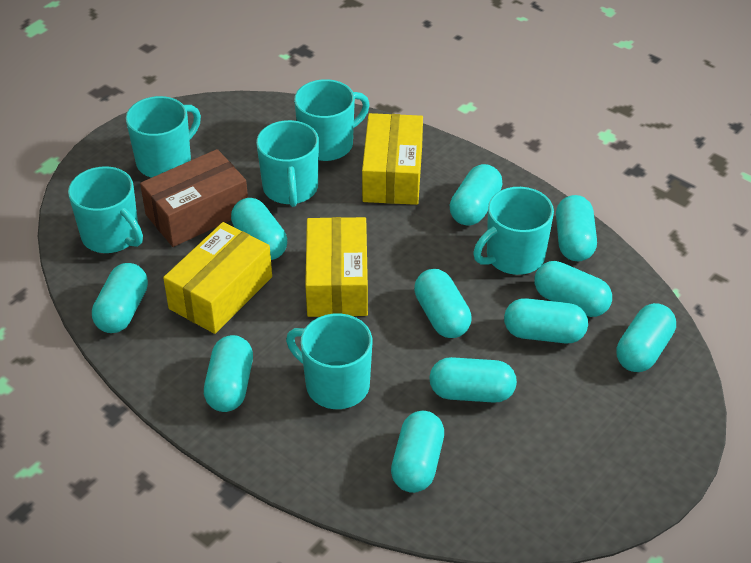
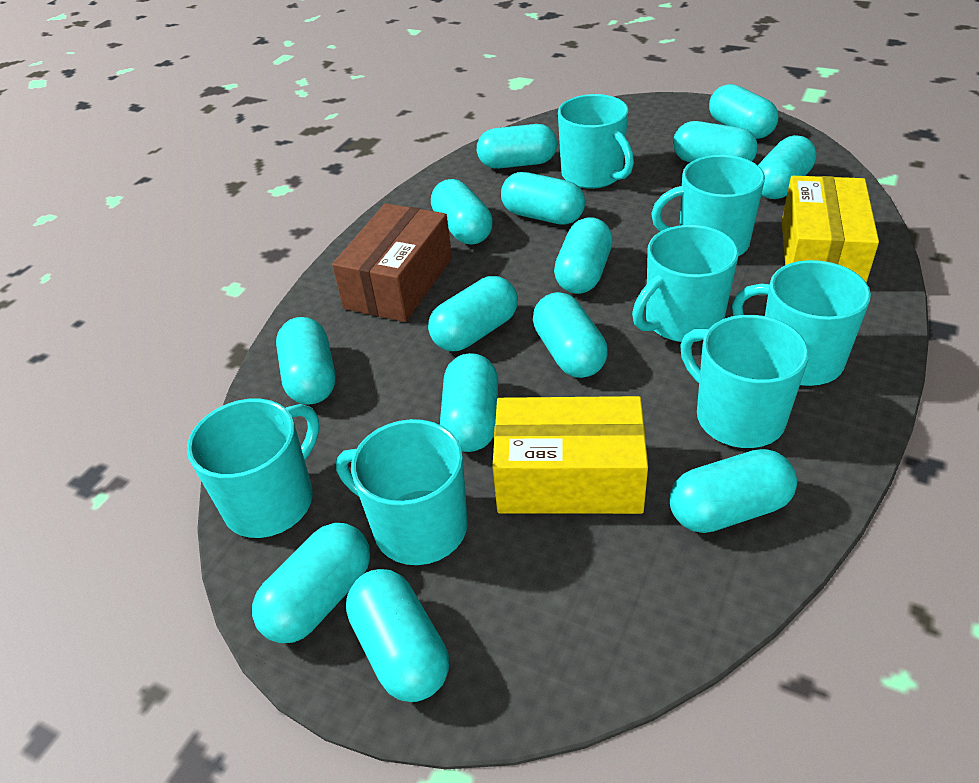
turquoise capsule: 11 -> 14
turquoise mug: 6 -> 7
yellow box: 3 -> 2

